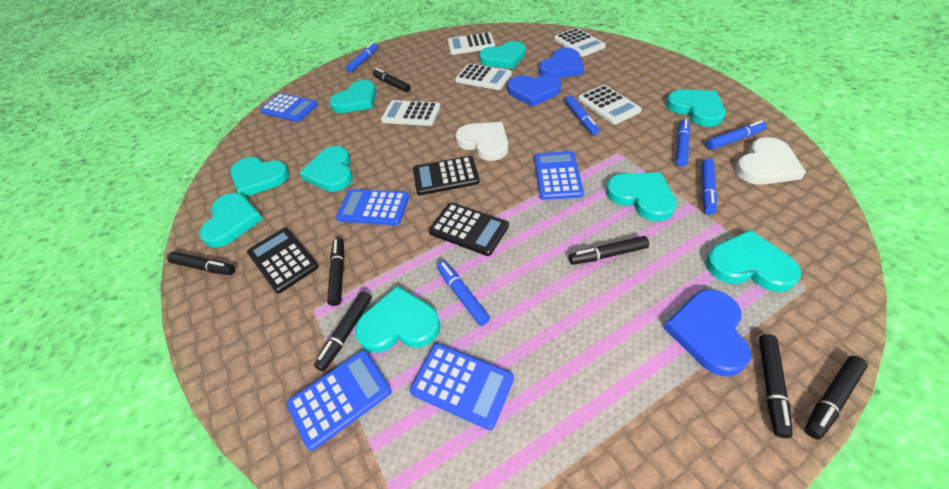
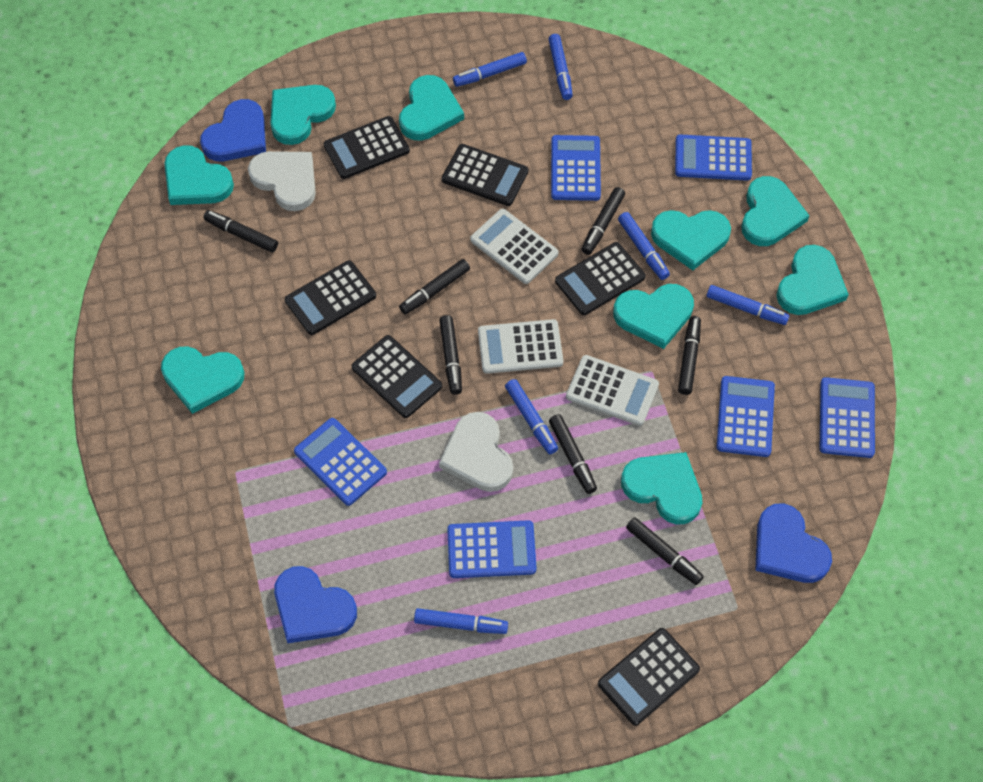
black calculator: 3 -> 6
blue calculator: 5 -> 6
white calculator: 5 -> 3

